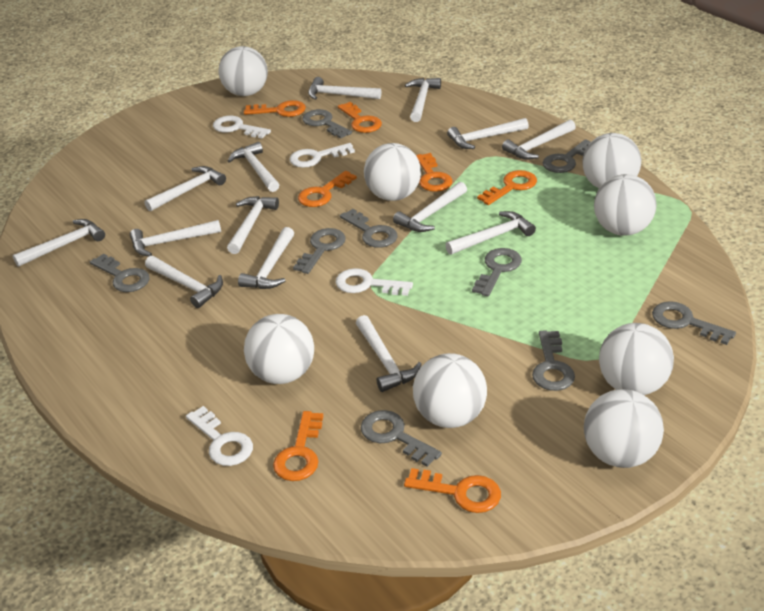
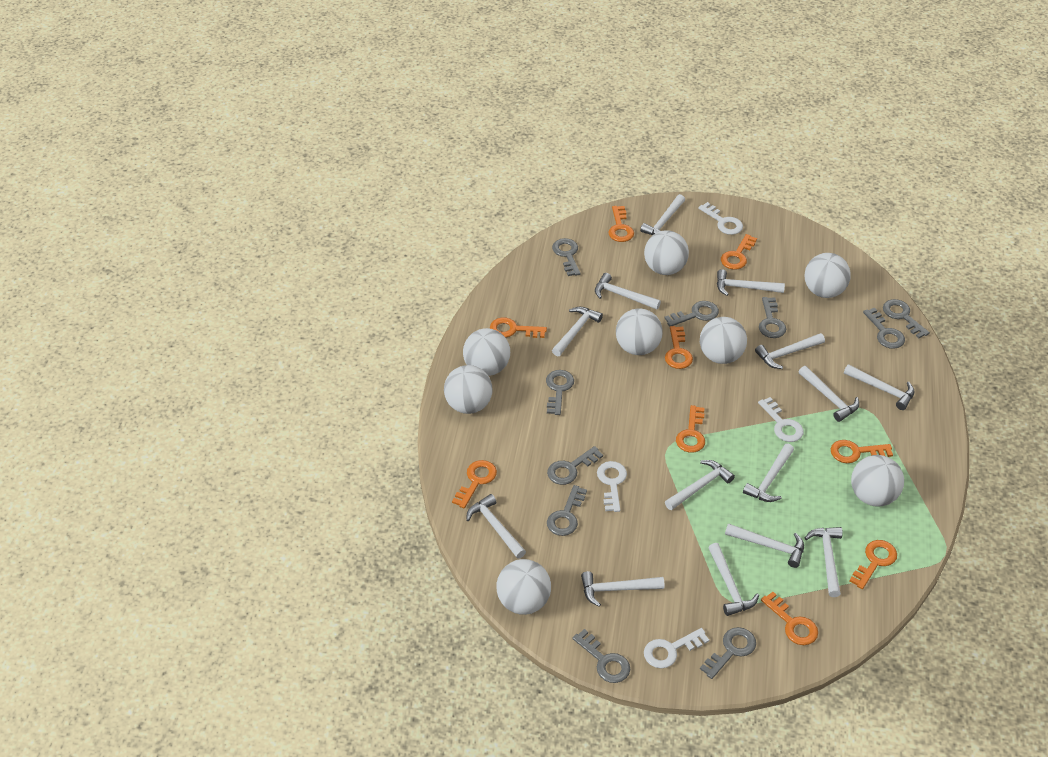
grey key: 9 -> 10
orange key: 7 -> 9

